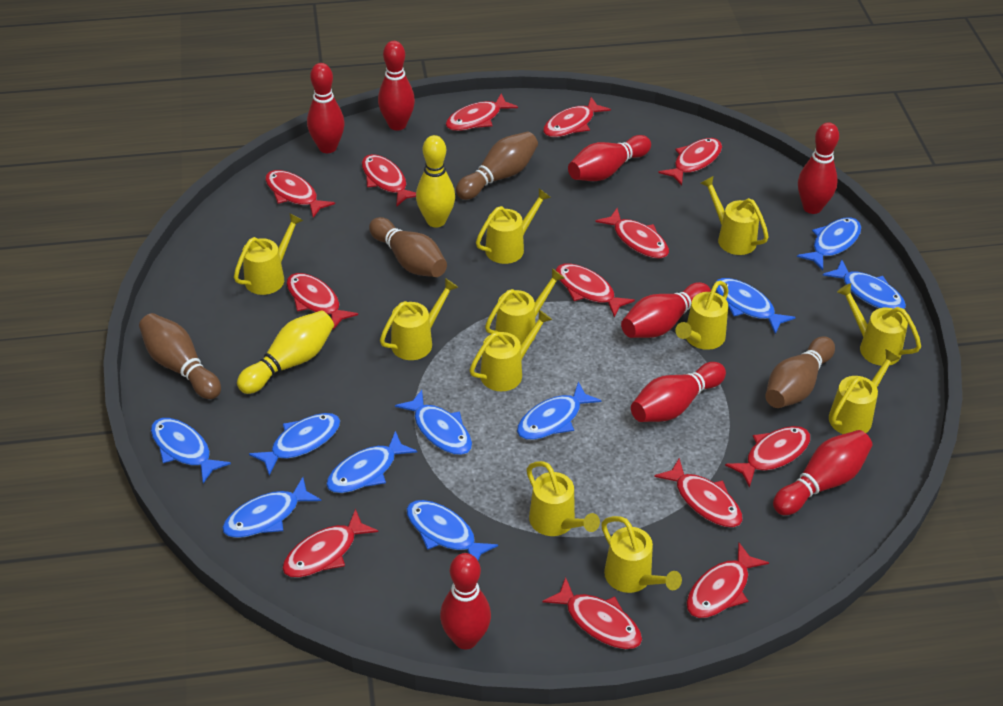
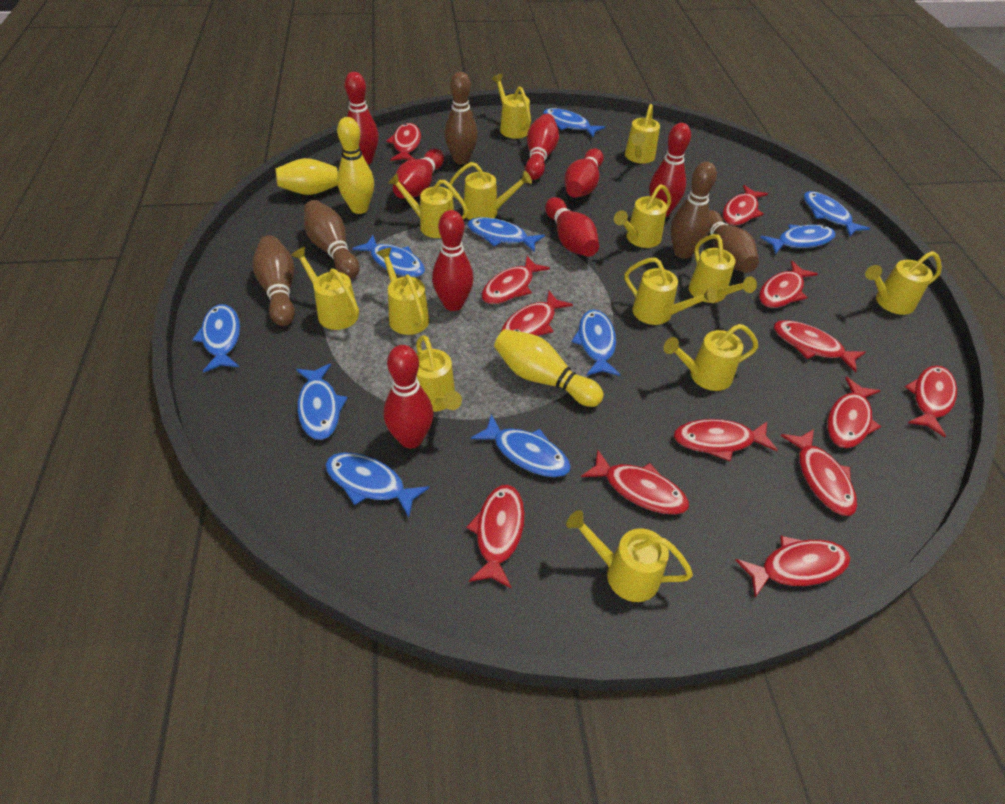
brown bowling pin: 4 -> 5
yellow bowling pin: 2 -> 3
yellow watering can: 11 -> 13

